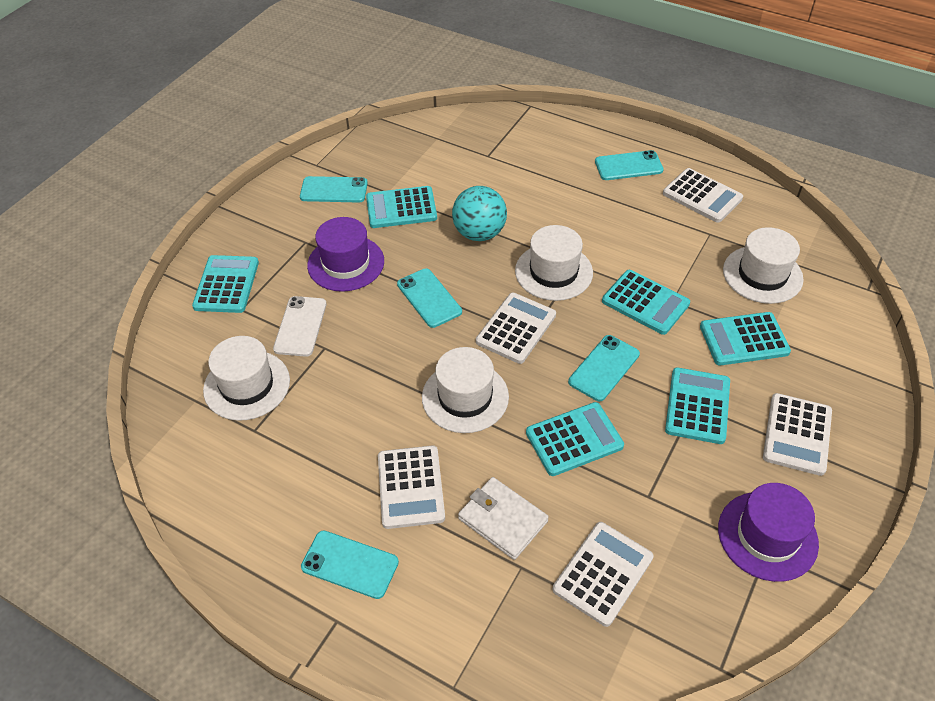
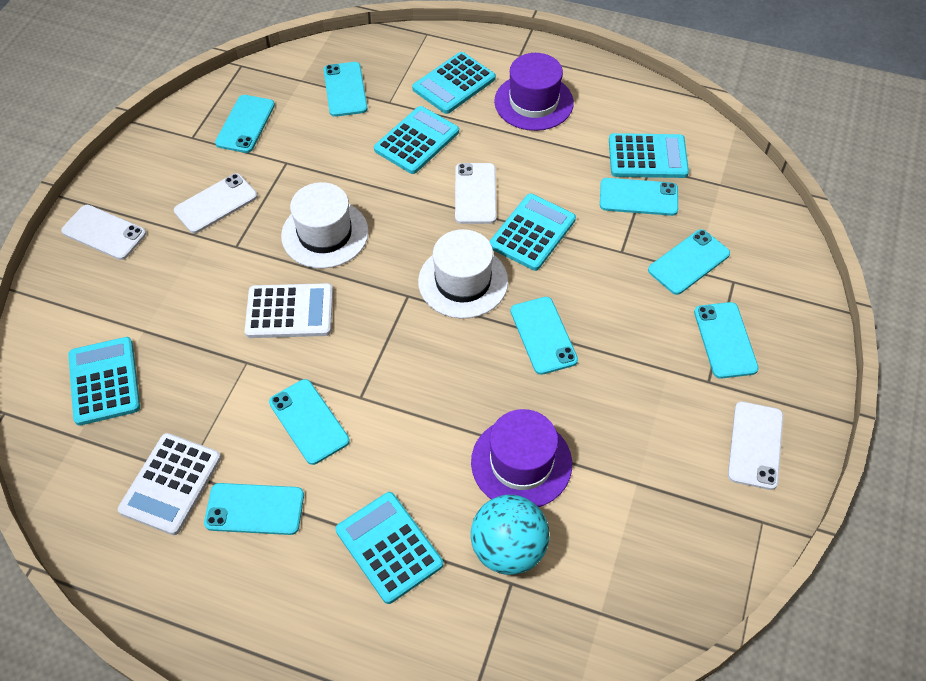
turquoise phone: 5 -> 8
white calculator: 5 -> 2
white hat: 4 -> 2
white phone: 1 -> 4
white wallet: 1 -> 0

